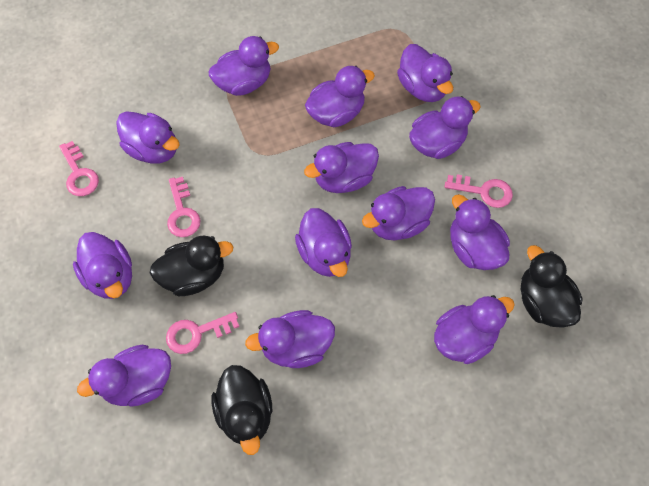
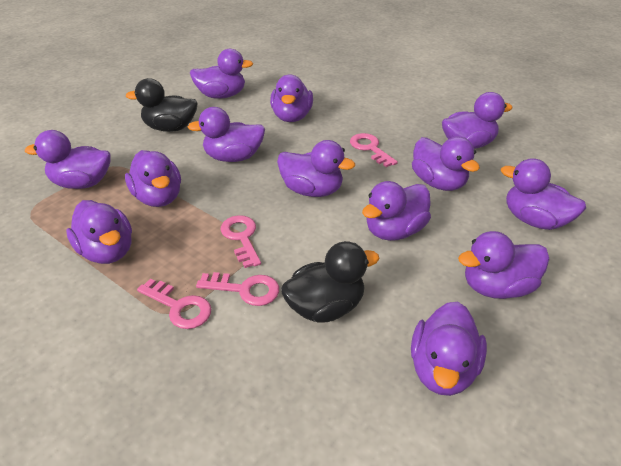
black duck: 3 -> 2

